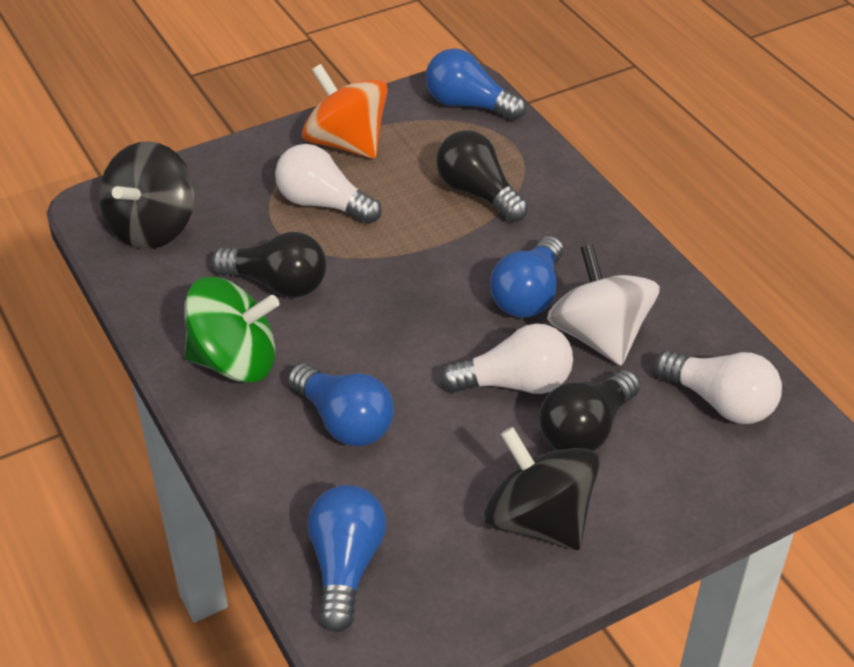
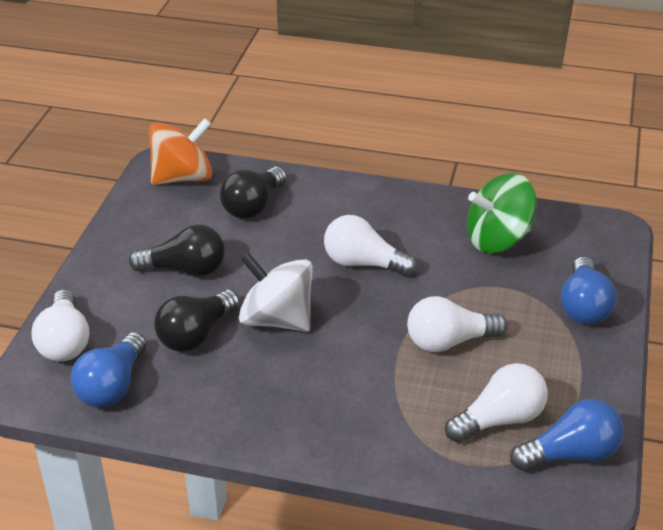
black spinning top: 2 -> 0
blue light bulb: 4 -> 3
white light bulb: 3 -> 4

